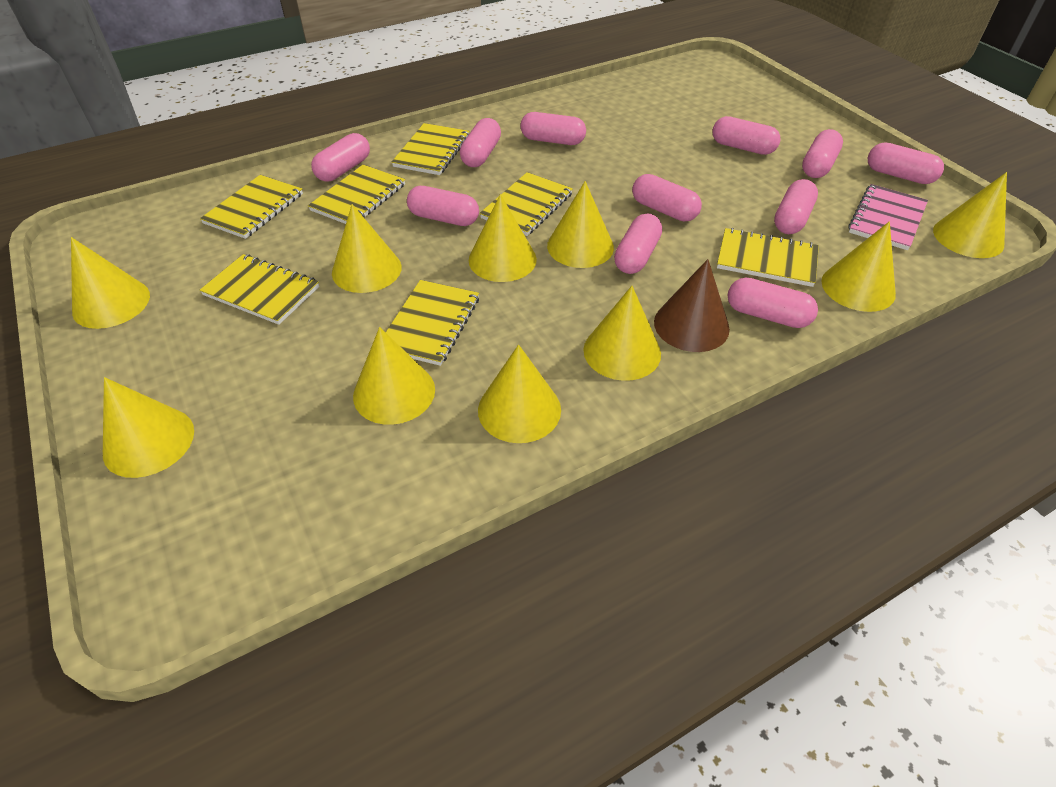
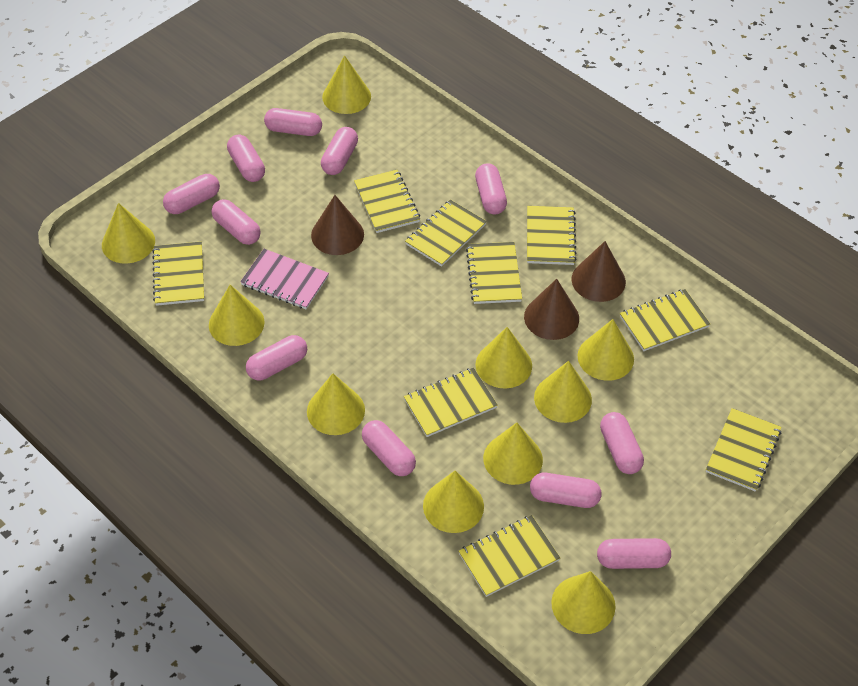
brown cone: 1 -> 3
yellow notebook: 7 -> 9

